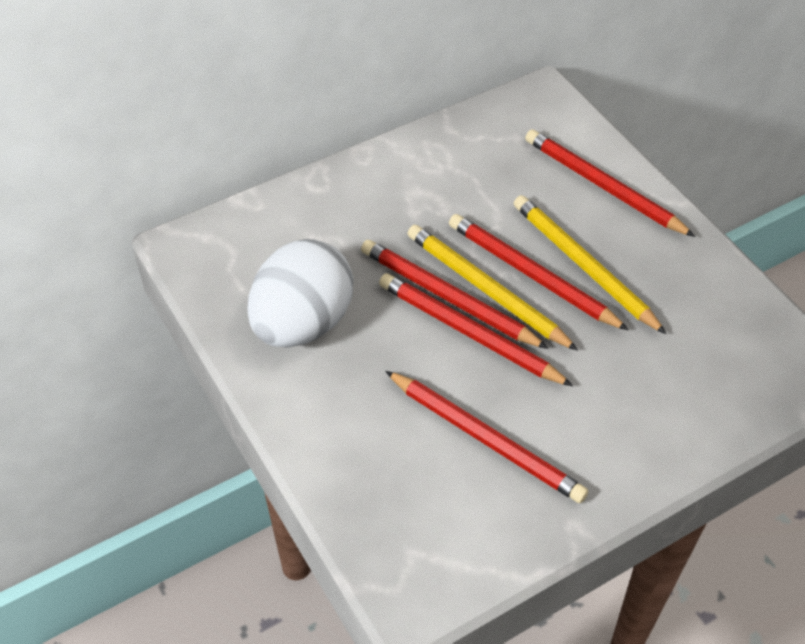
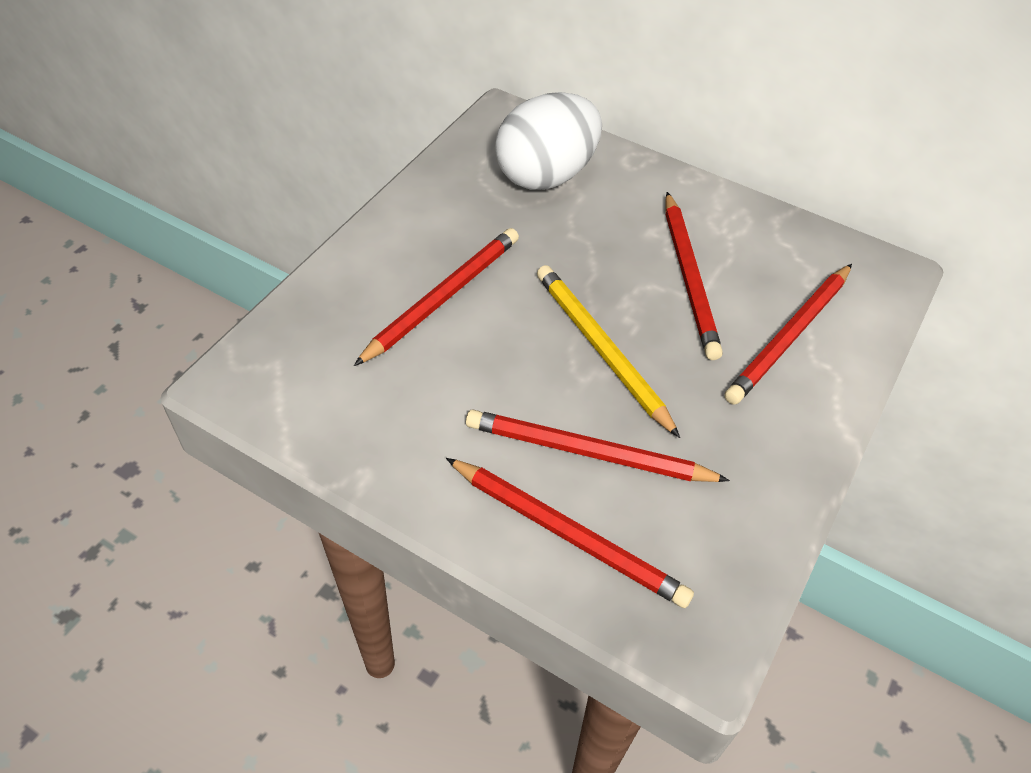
yellow pencil: 2 -> 1

